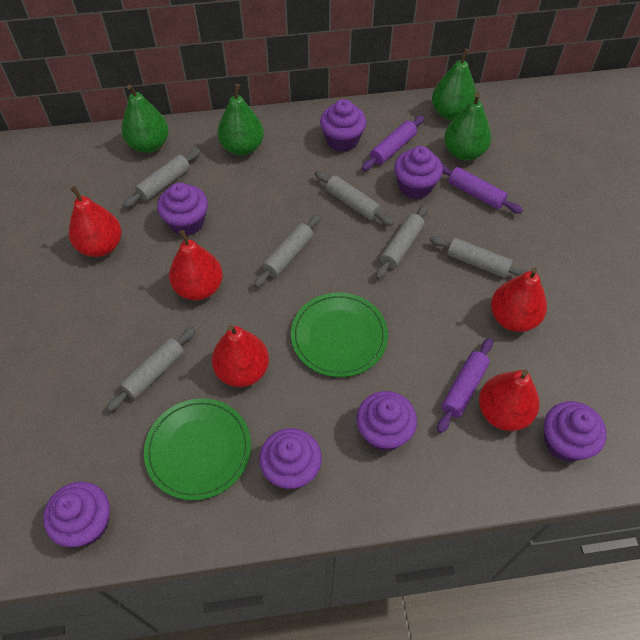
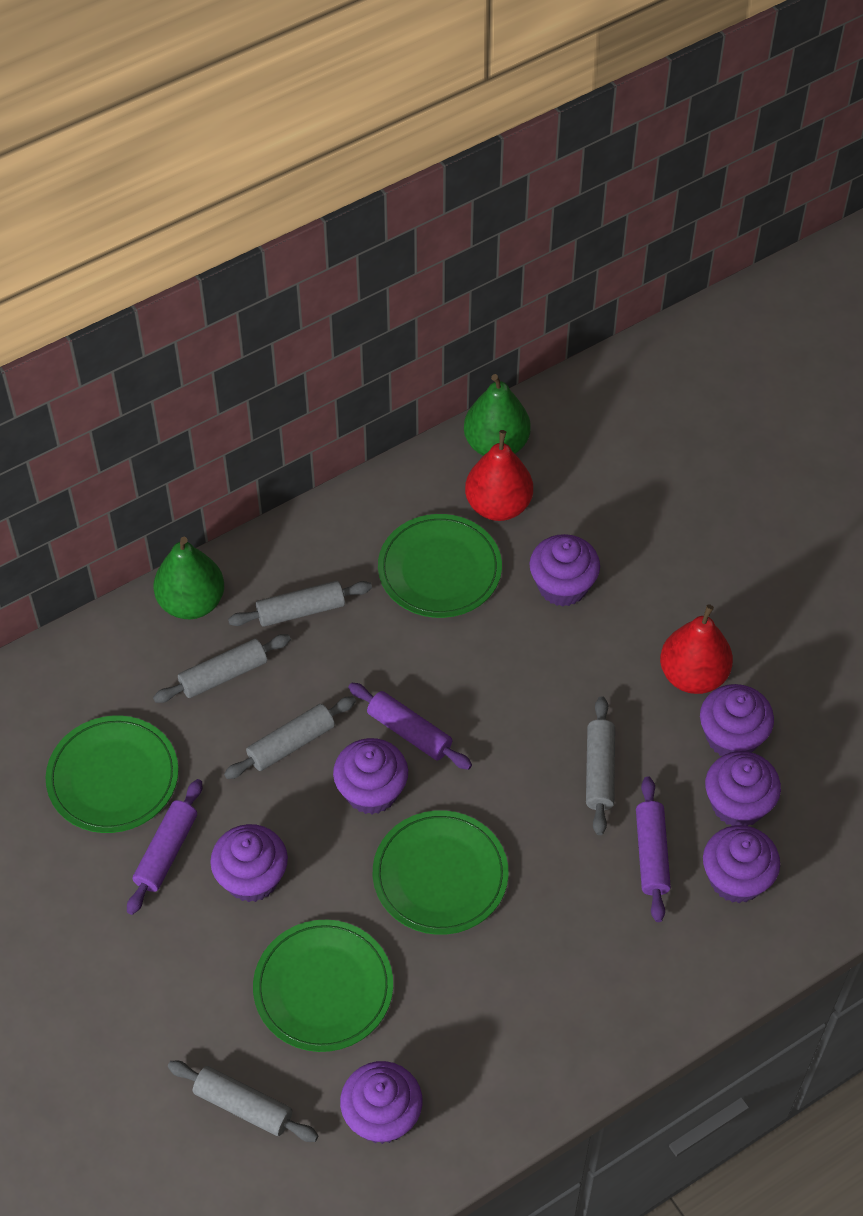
green pear: 4 -> 2
green plate: 2 -> 4
grey rolling pin: 6 -> 5
red pear: 5 -> 2

